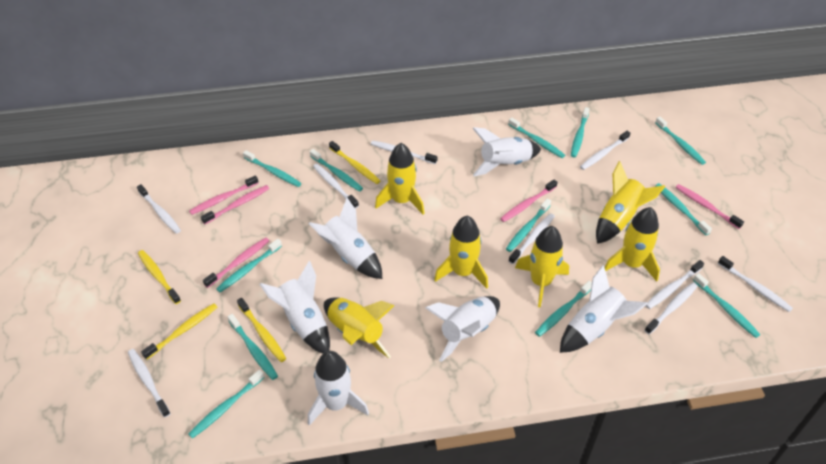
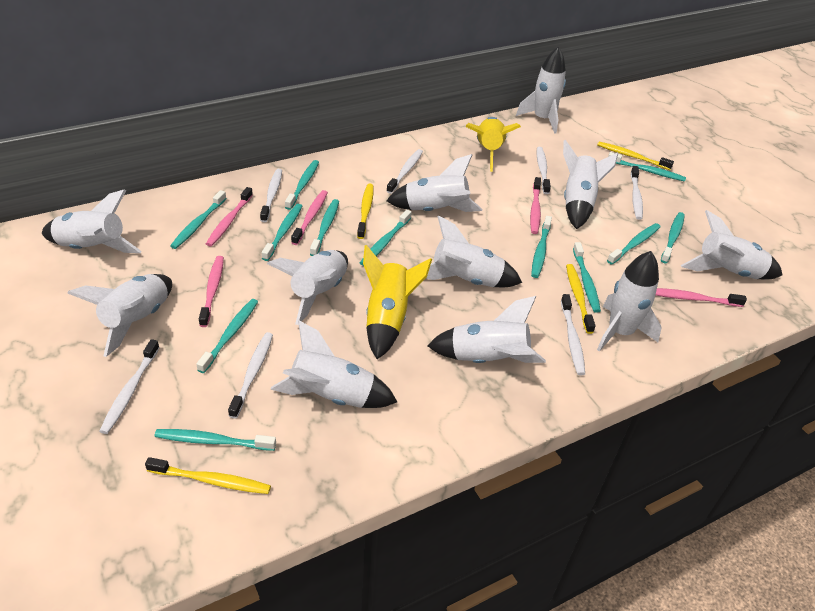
white rocket: 6 -> 11
white toothbrush: 9 -> 7
yellow rocket: 6 -> 2

